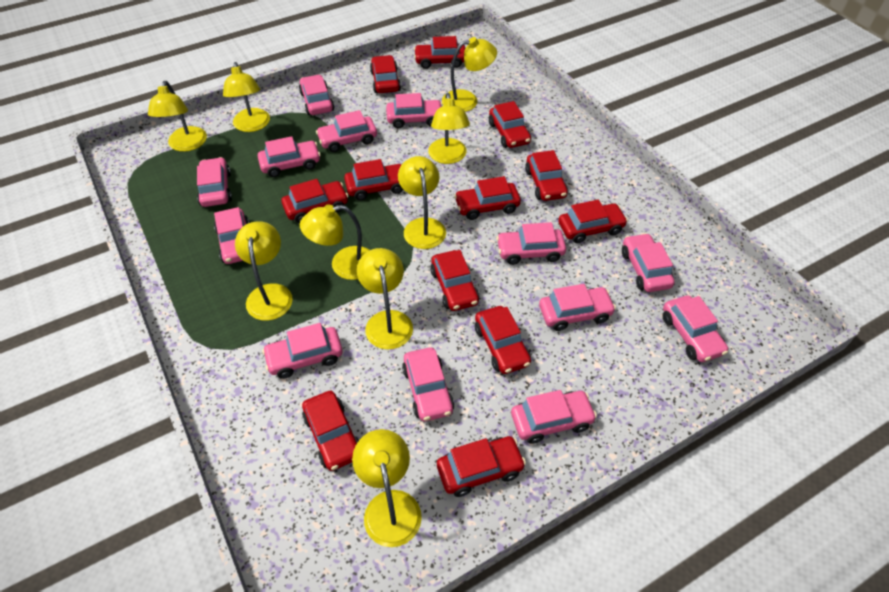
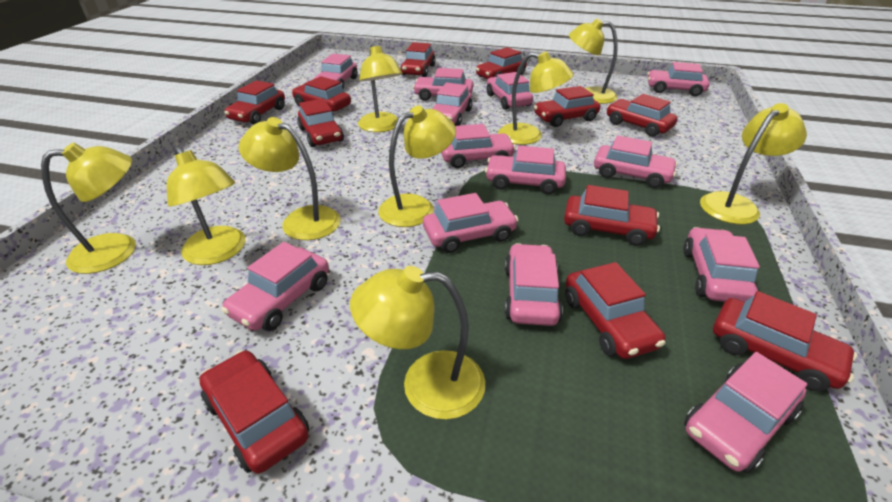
red car: 12 -> 11

